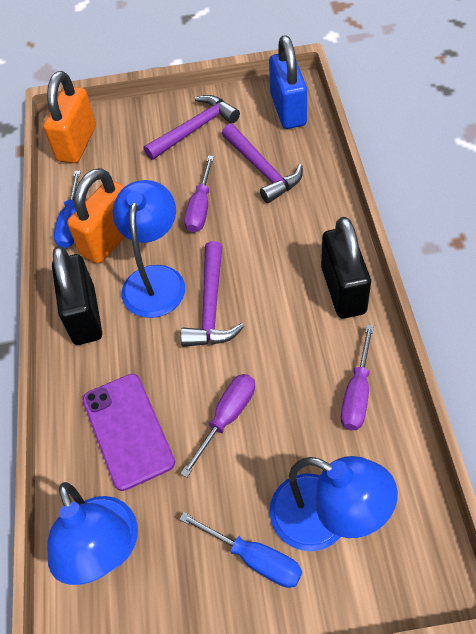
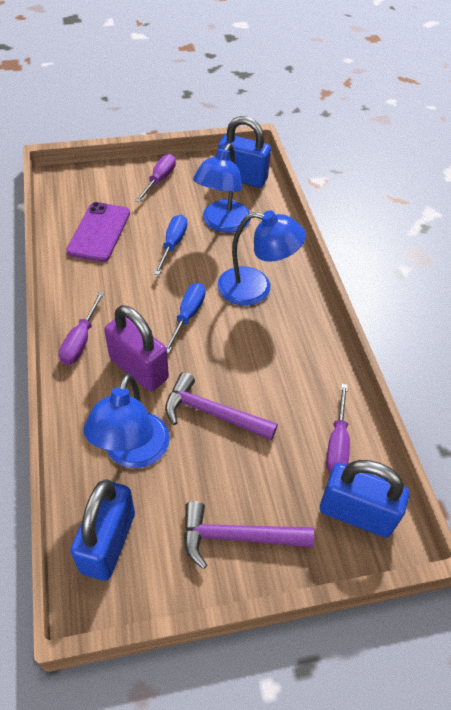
black padlock: 2 -> 0
blue padlock: 1 -> 3
orange padlock: 2 -> 0
purple hammer: 3 -> 2
purple padlock: 0 -> 1

